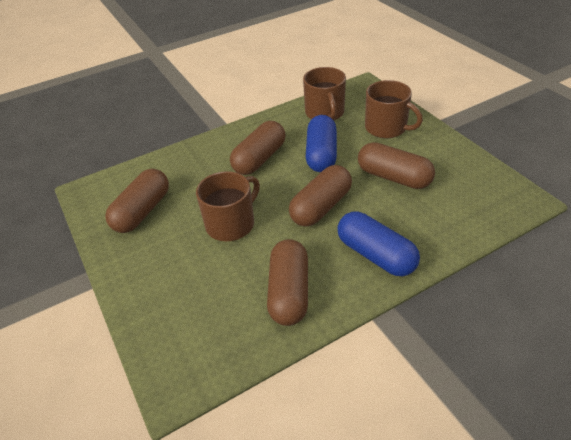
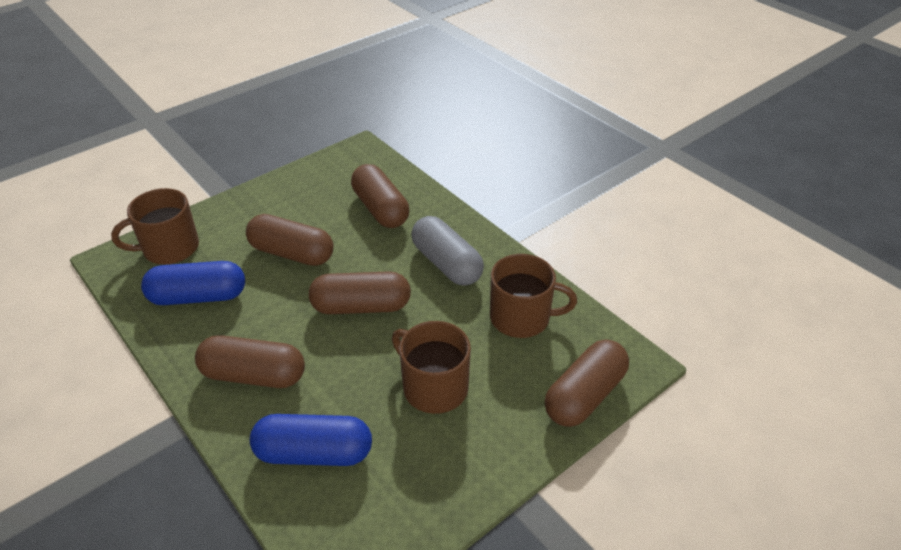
grey capsule: 0 -> 1

